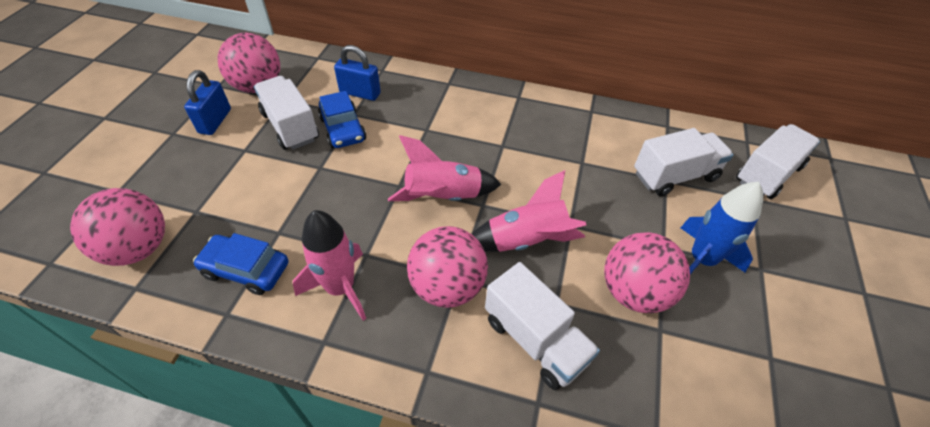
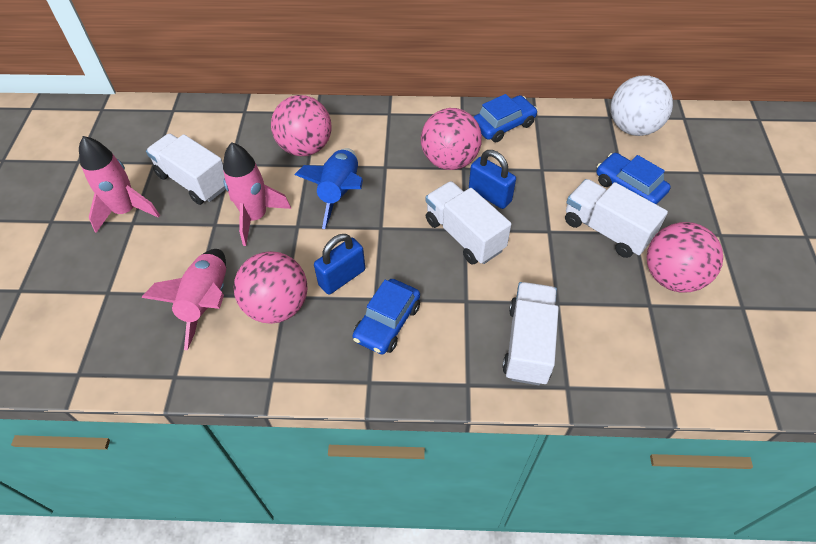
blue car: 2 -> 3
white ball: 0 -> 1

